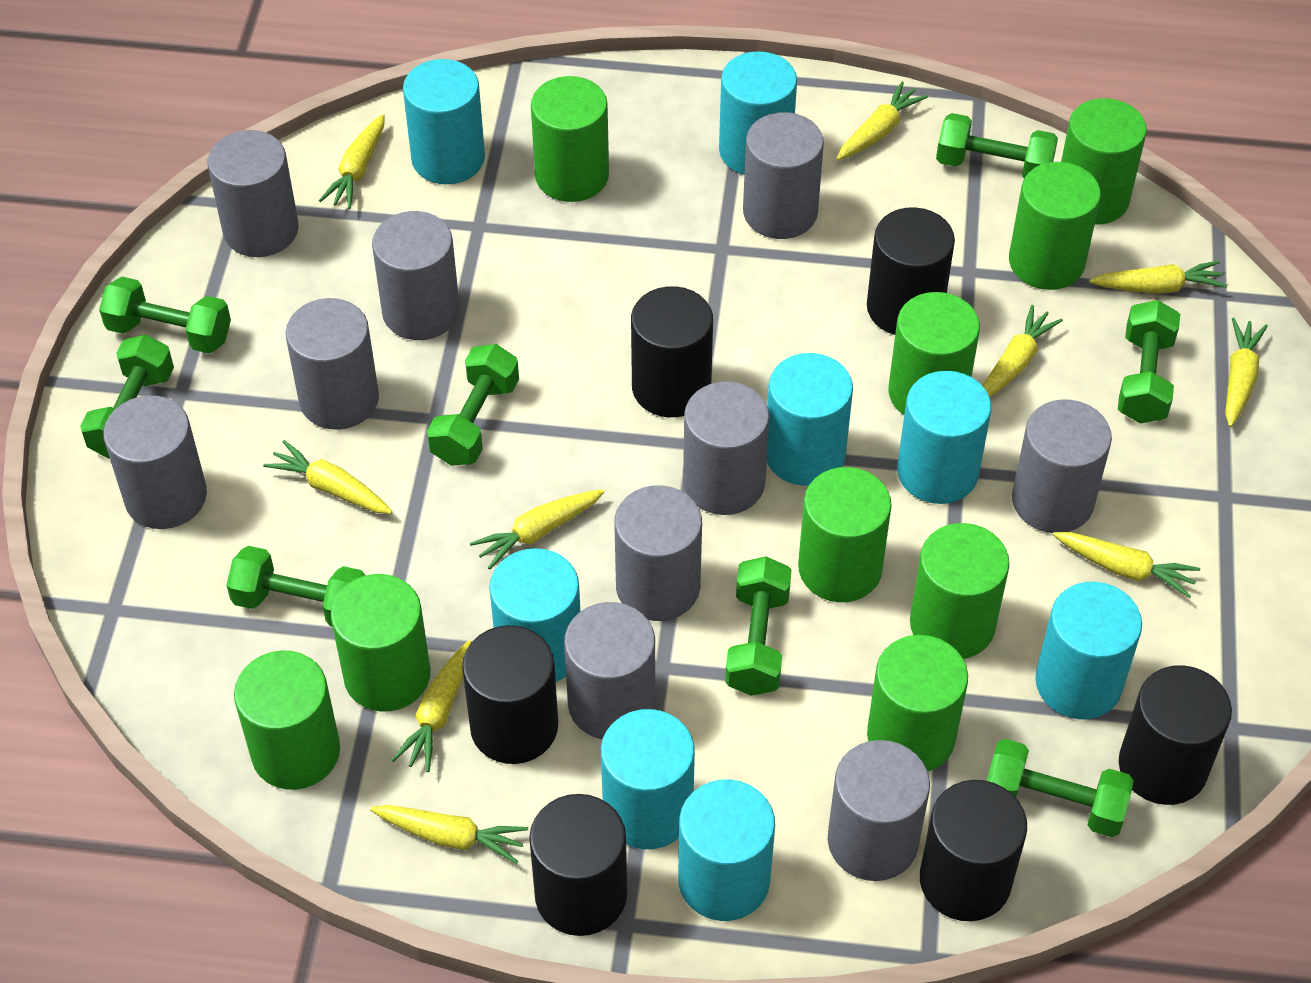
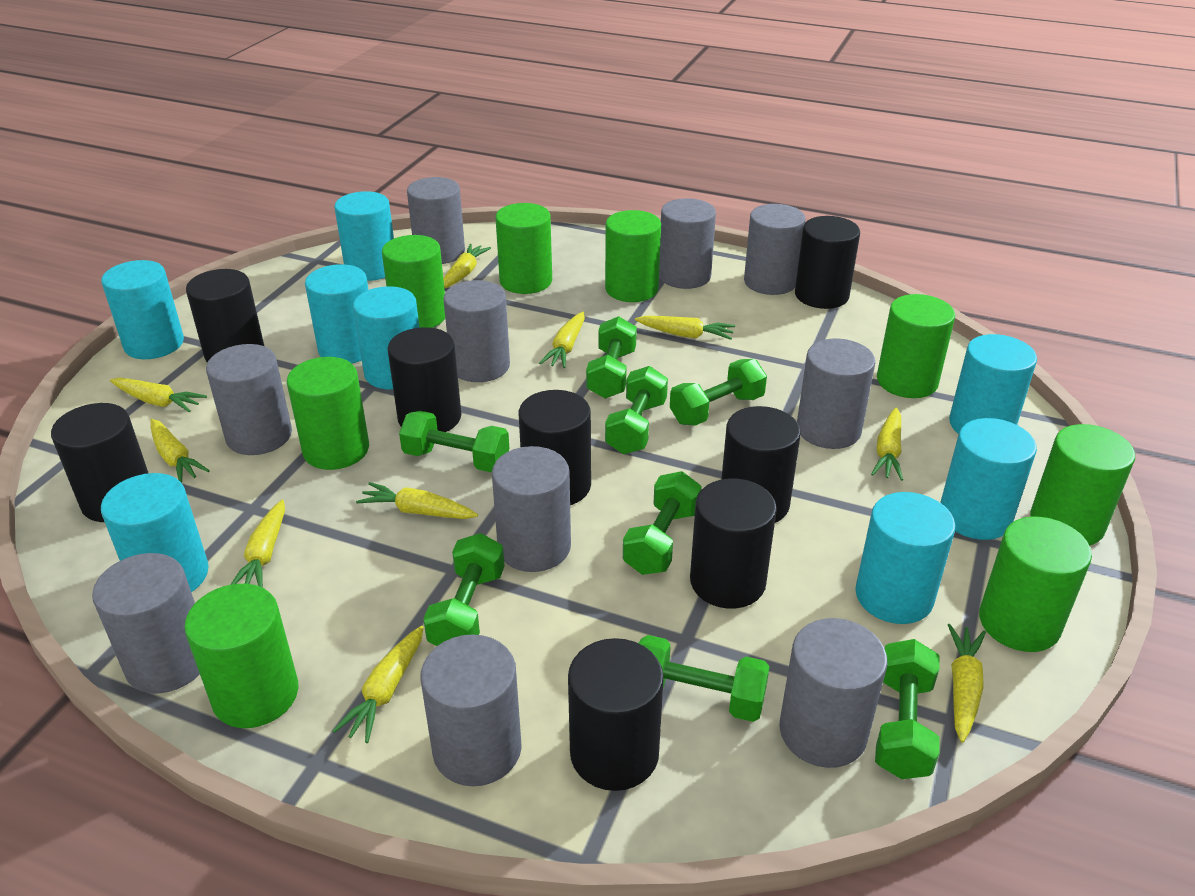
black cylinder: 6 -> 8
green cylinder: 9 -> 8

